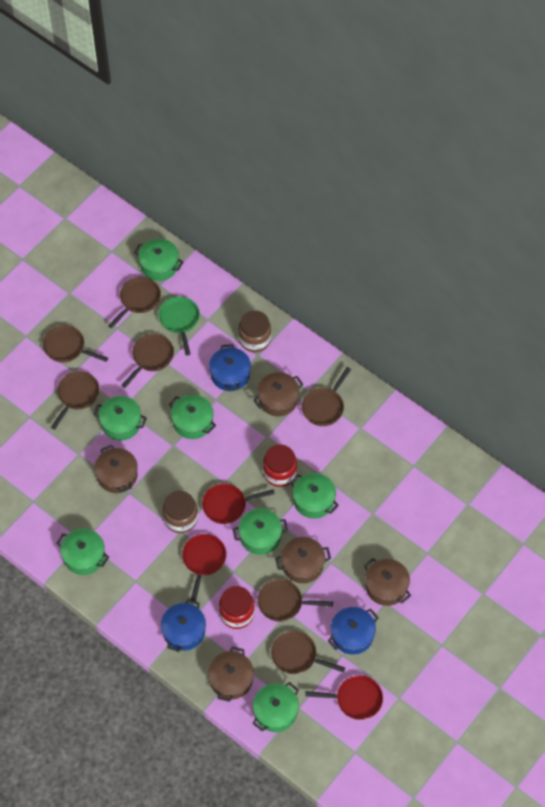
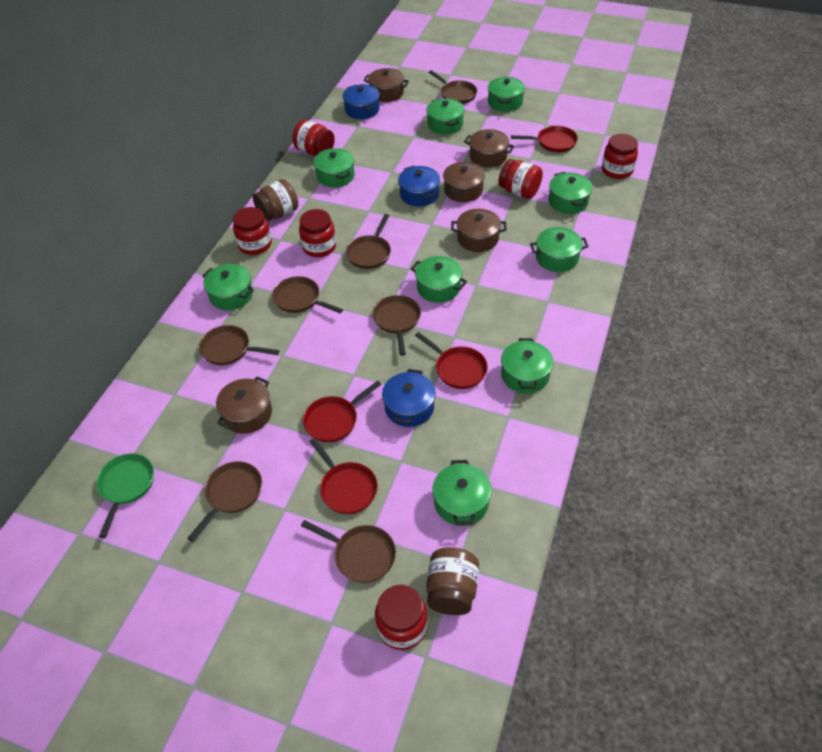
green pot: 7 -> 9
red jar: 2 -> 6
red pan: 3 -> 4

